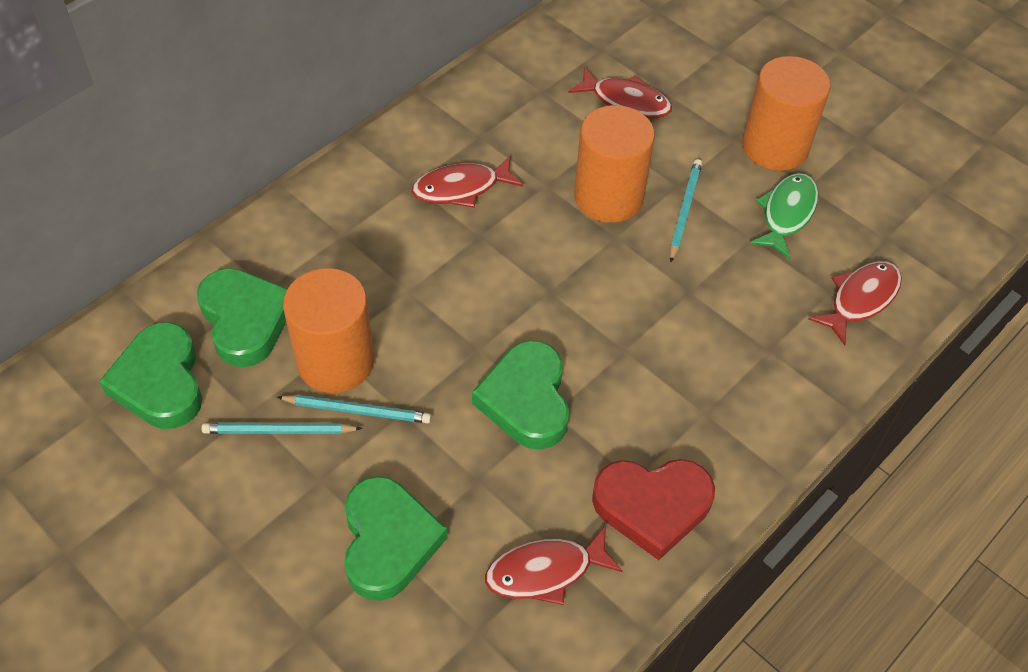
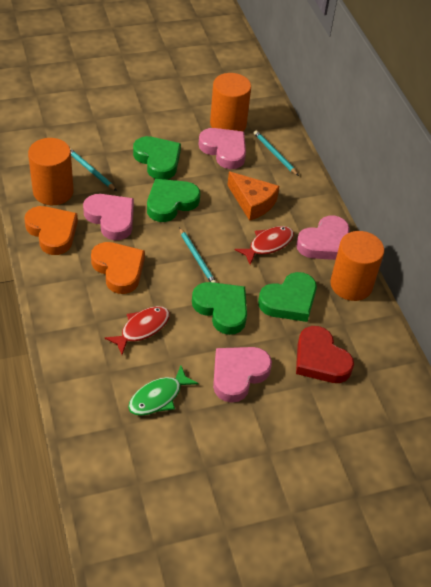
orange cheese: 0 -> 1
orange heart: 0 -> 2
pink heart: 0 -> 4
red fish: 4 -> 2

